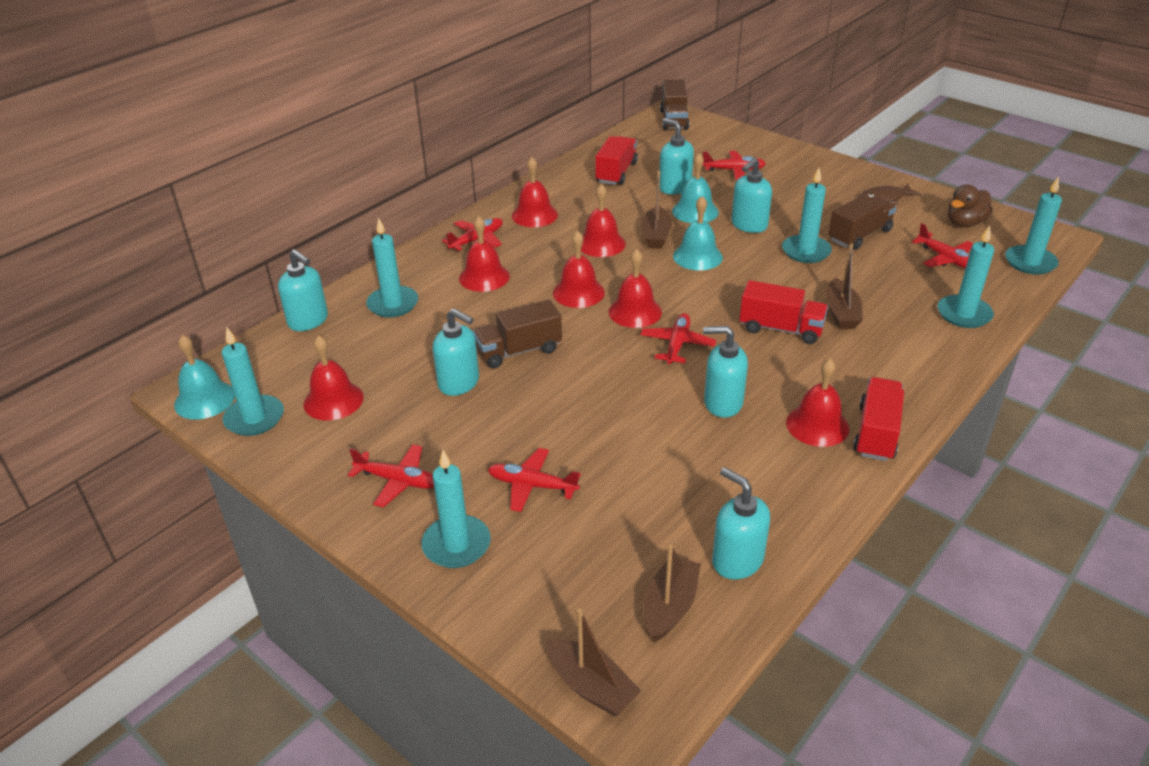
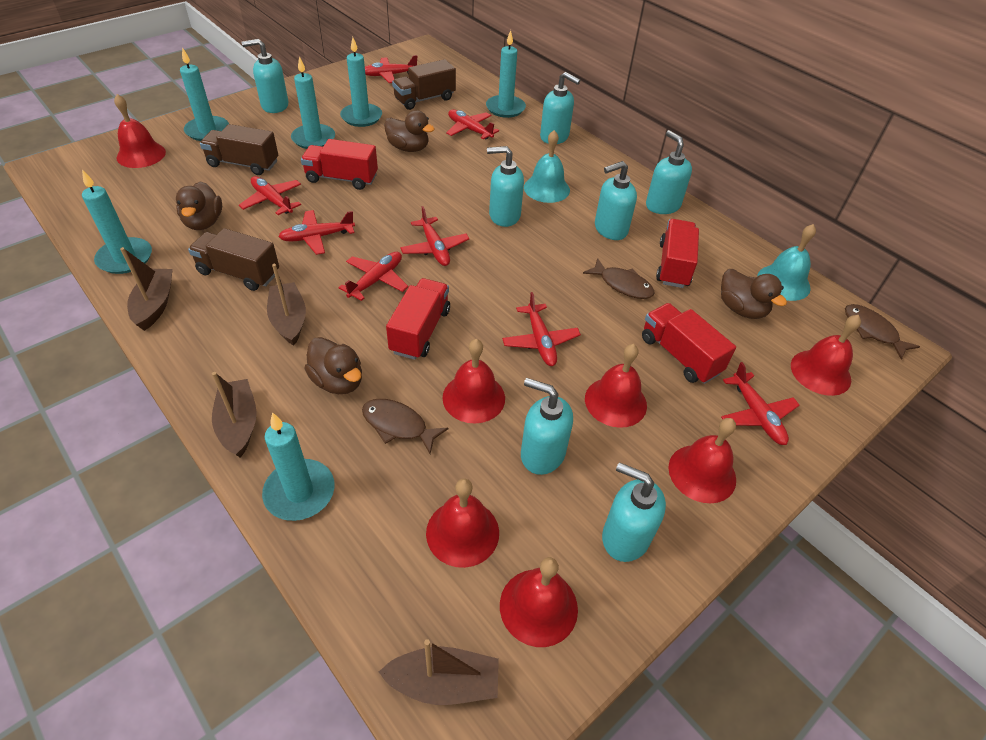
brown duck: 1 -> 4
brown fish: 1 -> 3
red plane: 6 -> 8
red truck: 3 -> 4
turquoise bell: 3 -> 2
turquoise soap dispenser: 6 -> 7

